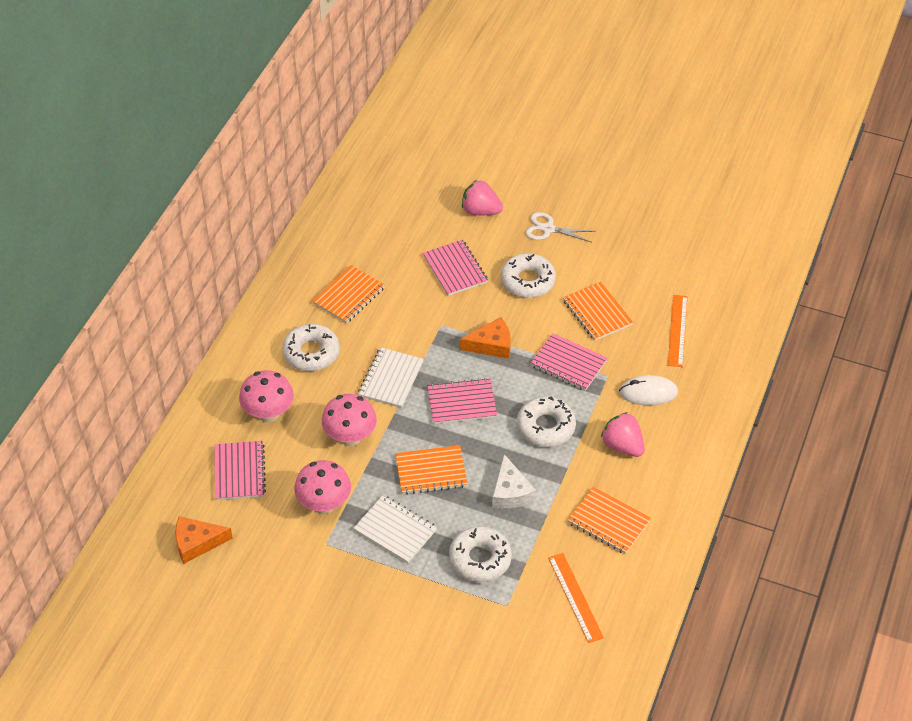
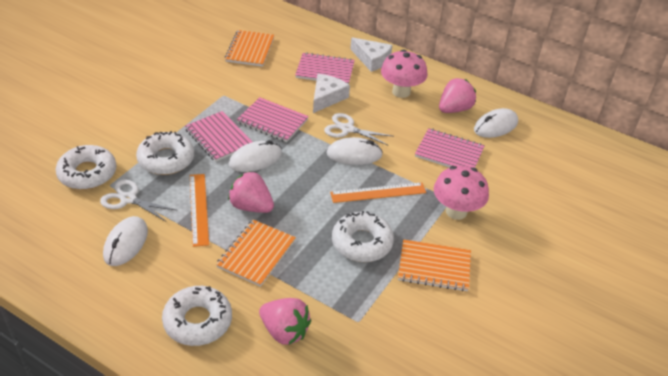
orange cheese: 2 -> 0
orange notebook: 4 -> 3
pink mushroom: 3 -> 2
pink strawberry: 2 -> 3
white cheese: 1 -> 2
white mouse: 1 -> 4
white notebook: 2 -> 0
white scissors: 1 -> 2

